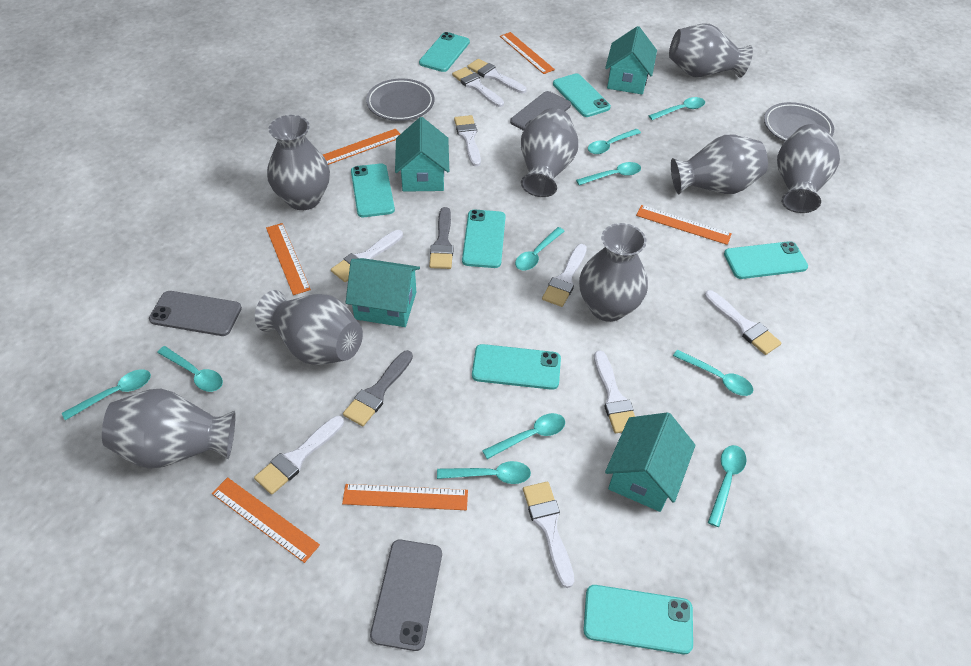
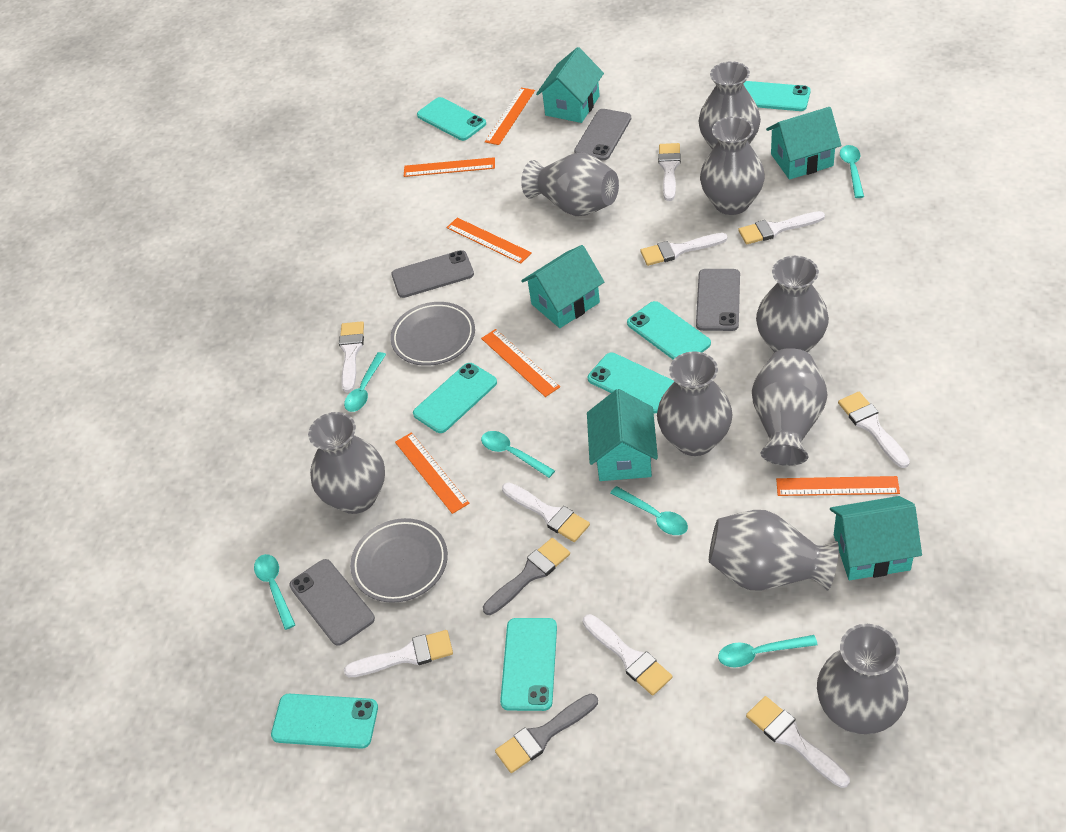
grey phone: 3 -> 4
grey vase: 8 -> 9
turquoise house: 4 -> 5
turquoise spoon: 10 -> 6

